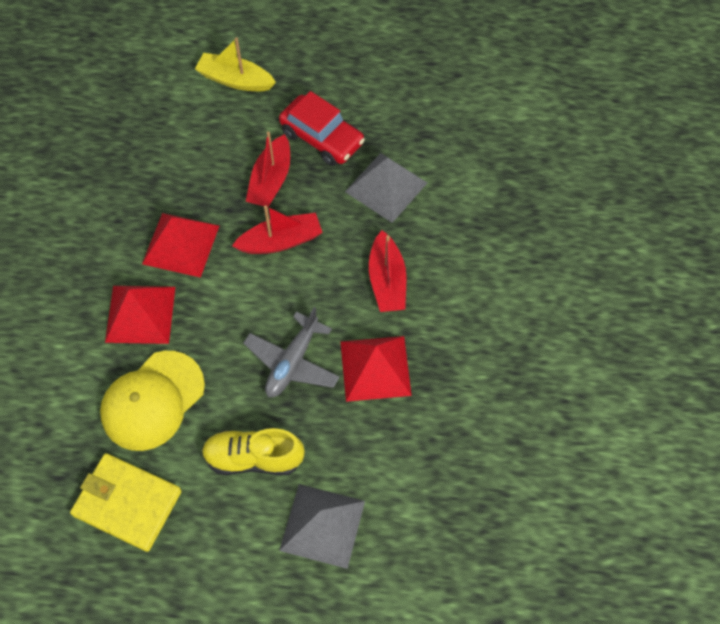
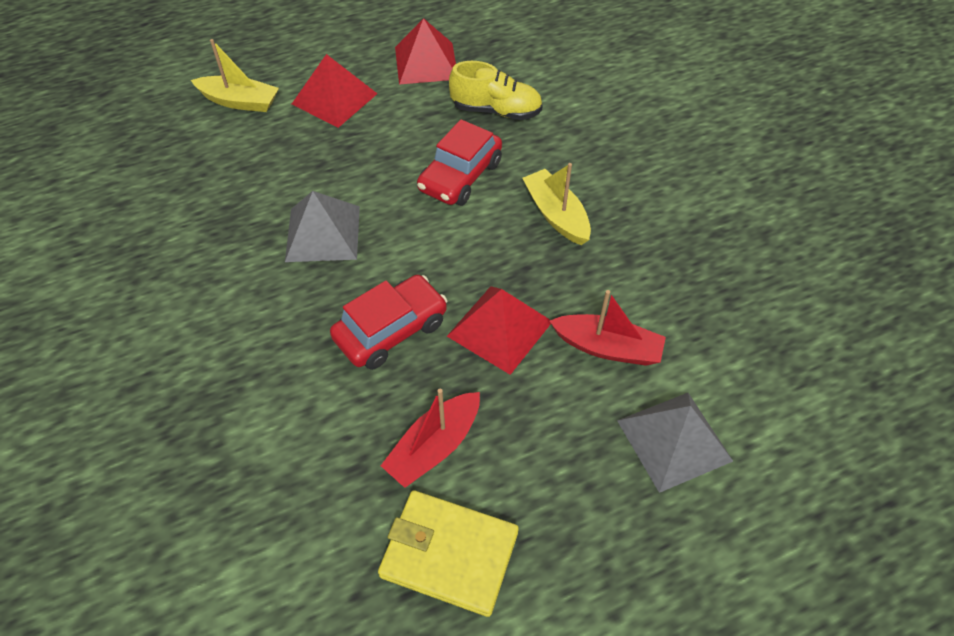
grey plane: 1 -> 0
red boat: 3 -> 2
red car: 1 -> 2
yellow boat: 1 -> 2
yellow cap: 1 -> 0

